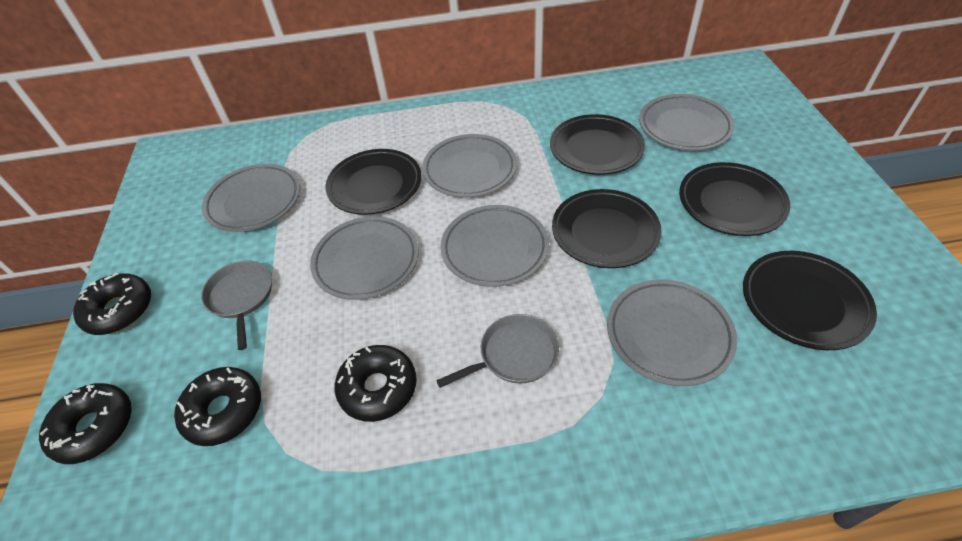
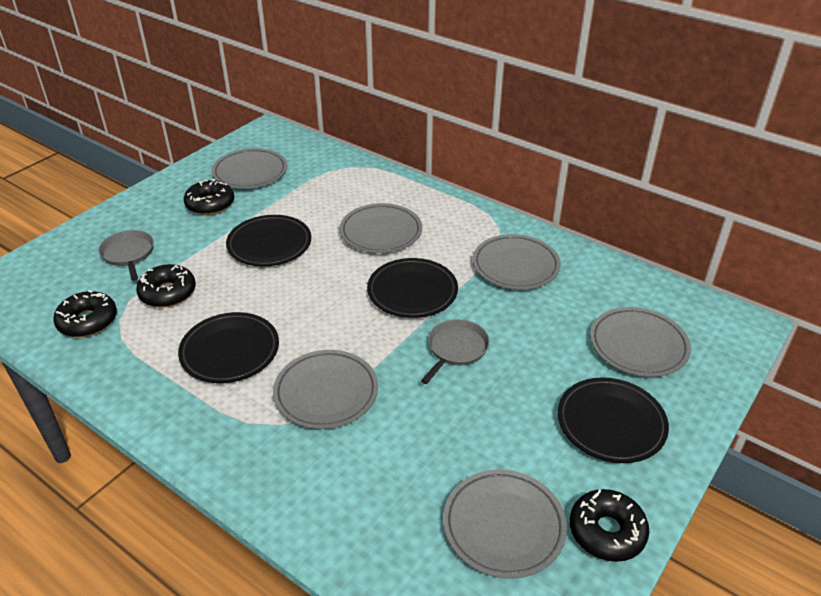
black plate: 5 -> 4

